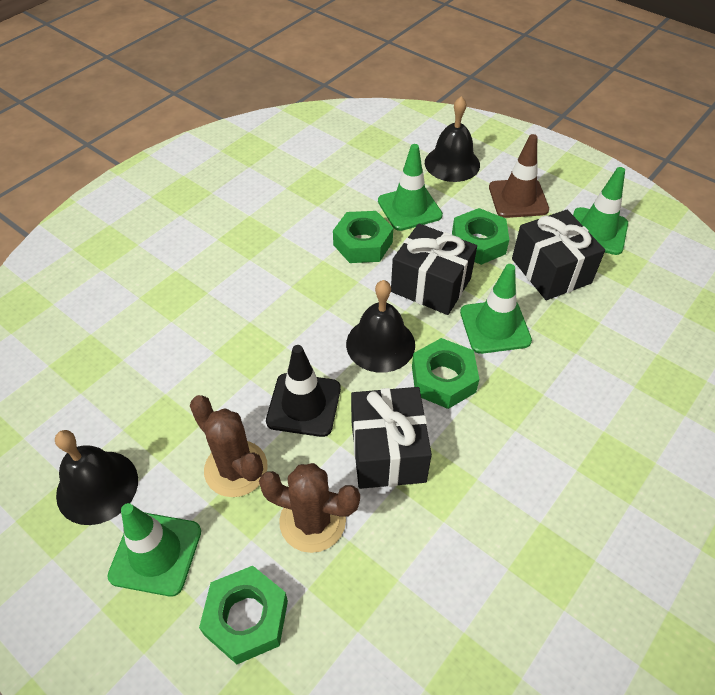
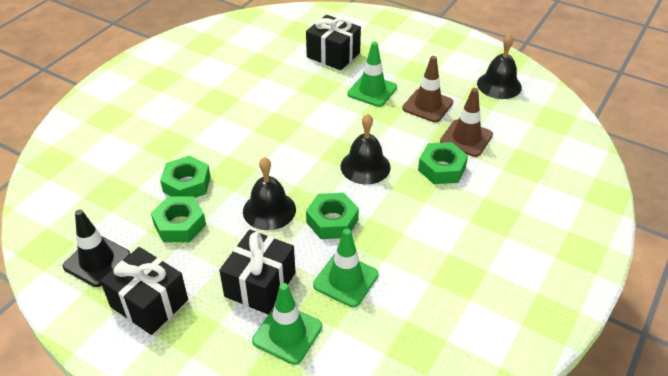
brown cactus: 2 -> 0
brown traffic cone: 1 -> 2
green traffic cone: 4 -> 3

